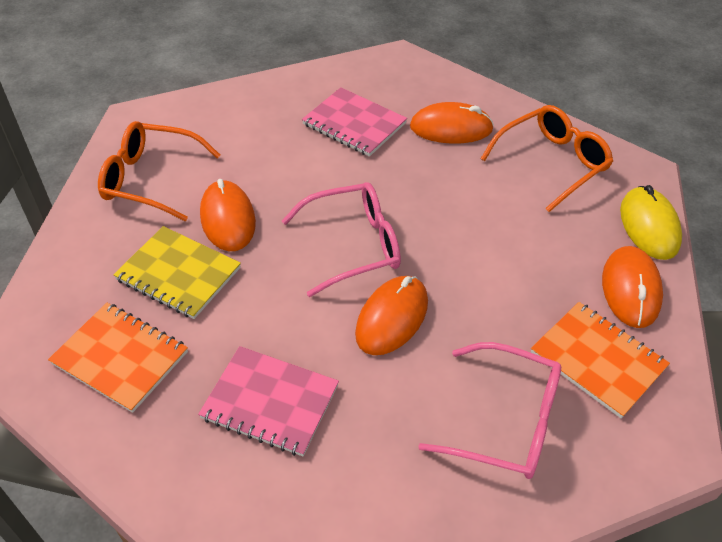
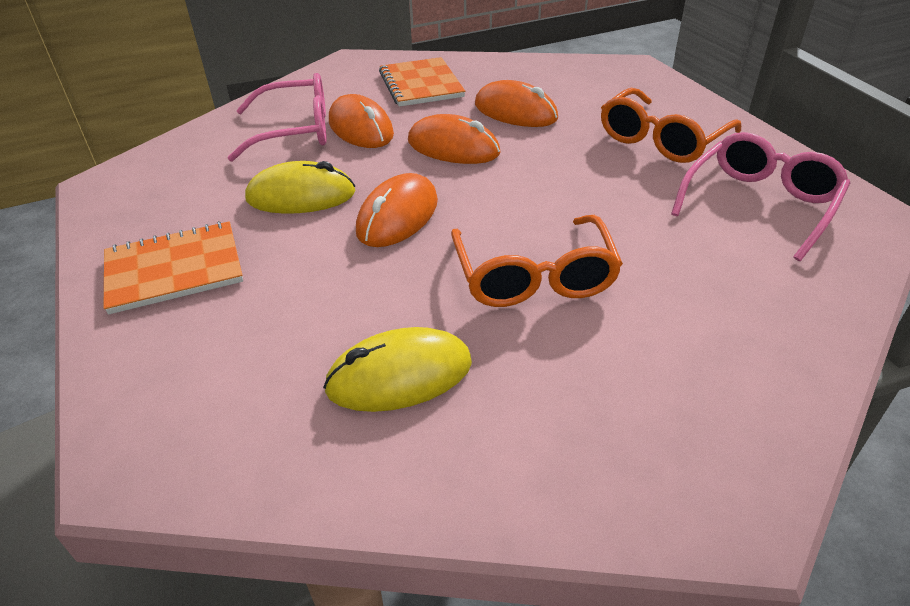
pink notebook: 2 -> 0
yellow mouse: 1 -> 2
yellow notebook: 1 -> 0

